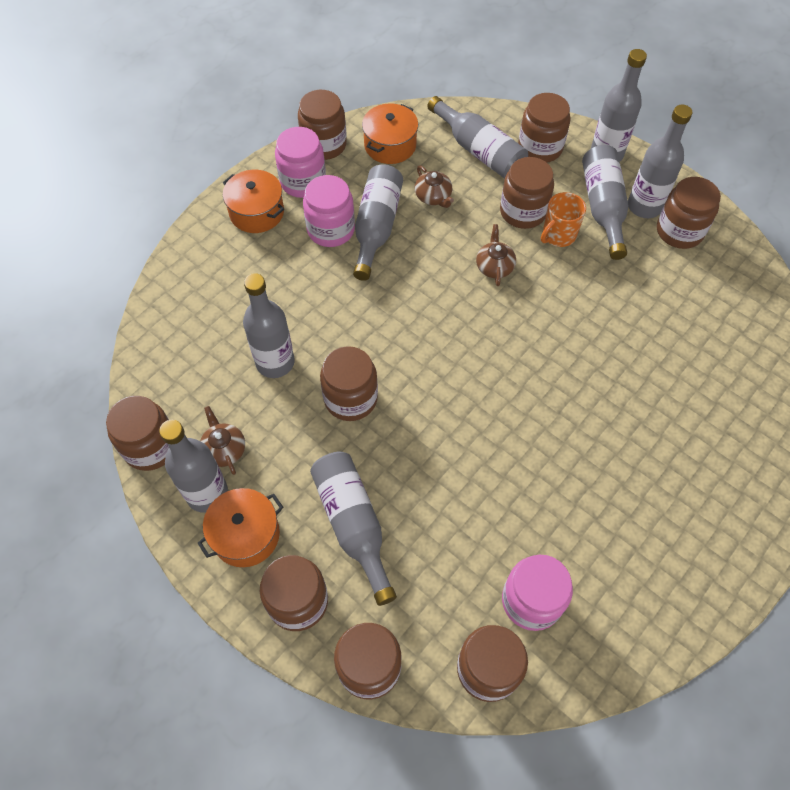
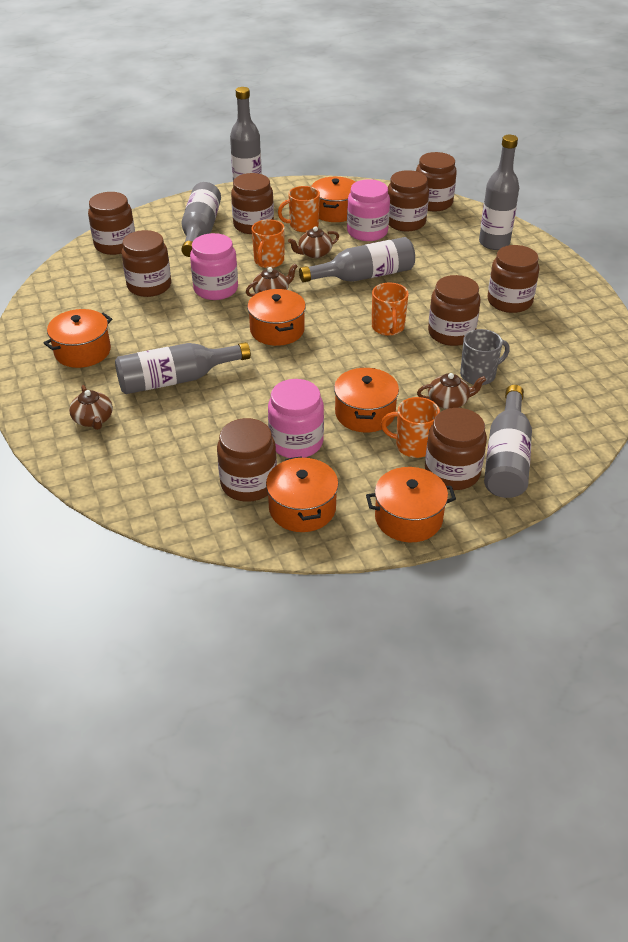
brown teapot: 3 -> 4
grey bottle: 8 -> 6
grey mug: 0 -> 1
orange mug: 1 -> 4
orange pot: 3 -> 6

